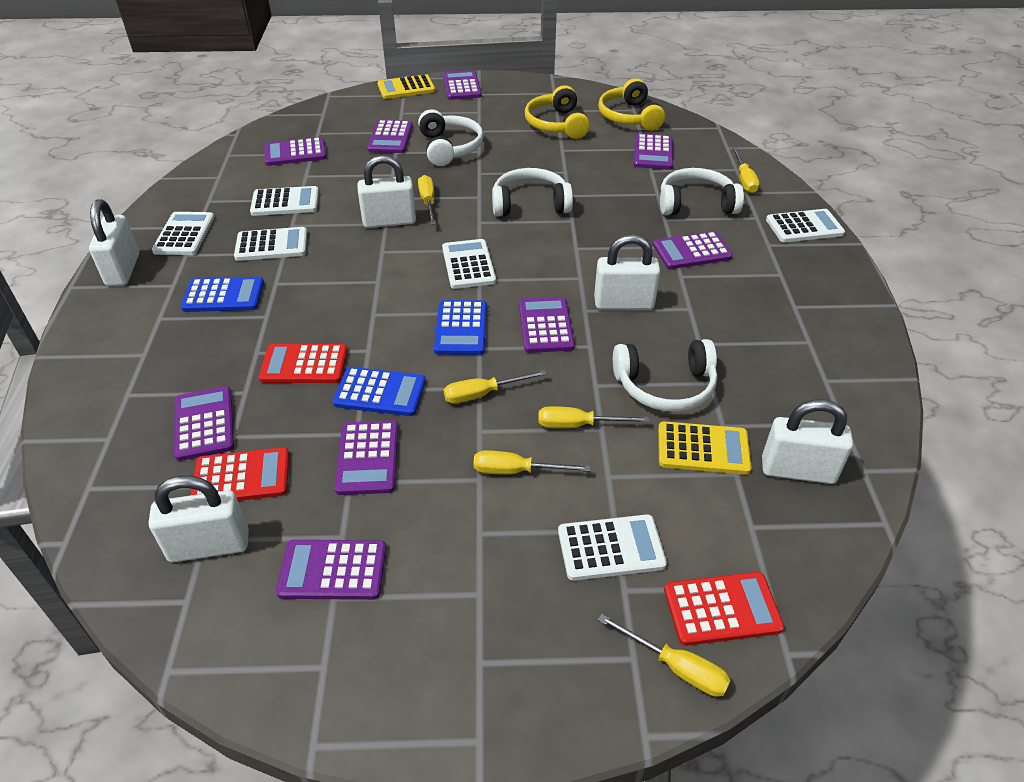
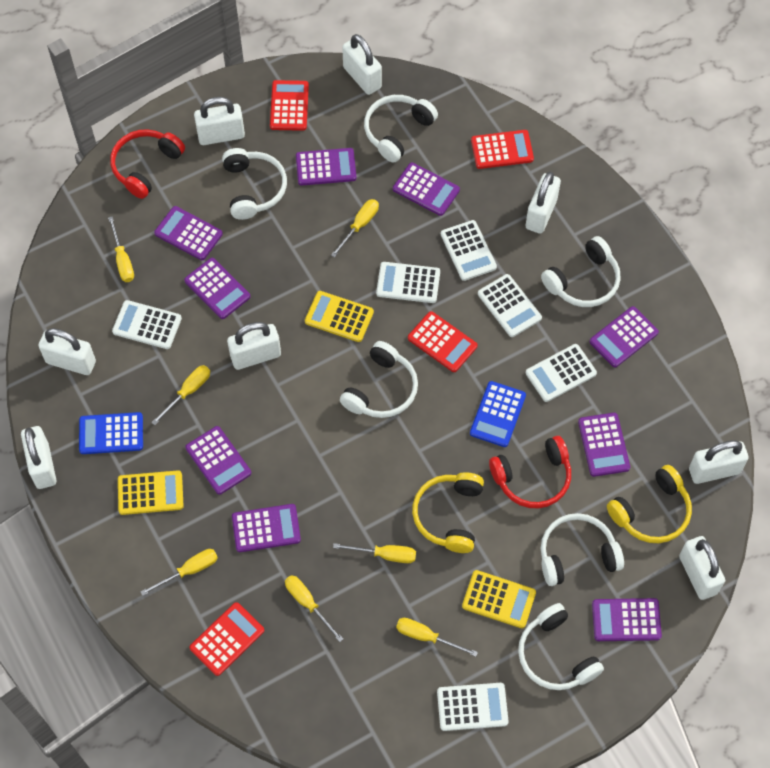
blue calculator: 3 -> 2
red calculator: 3 -> 4
red headphones: 0 -> 2
white headphones: 4 -> 6
white padlock: 5 -> 8
yellow calculator: 2 -> 3
yellow screwdriver: 6 -> 7

